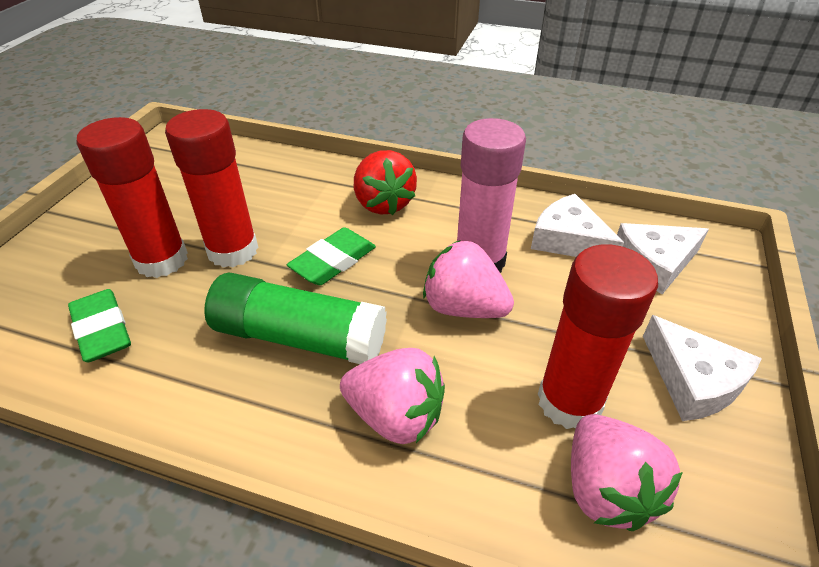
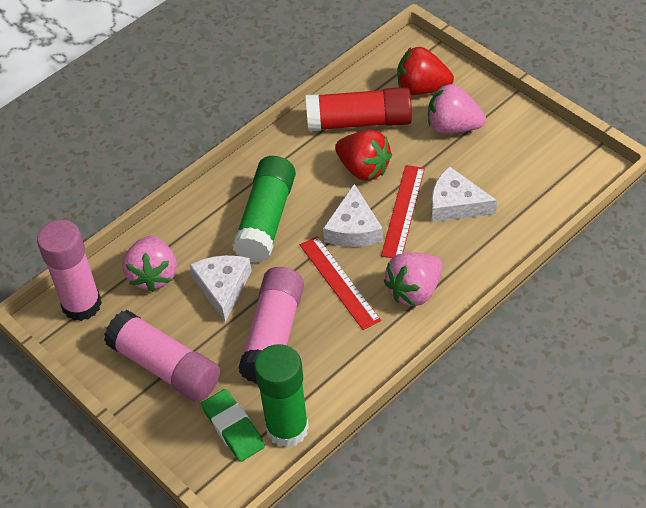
green eraser: 2 -> 1
green glue stick: 1 -> 2
pink glue stick: 1 -> 3
red glue stick: 3 -> 1
red ruler: 0 -> 2
red strawberry: 1 -> 2

